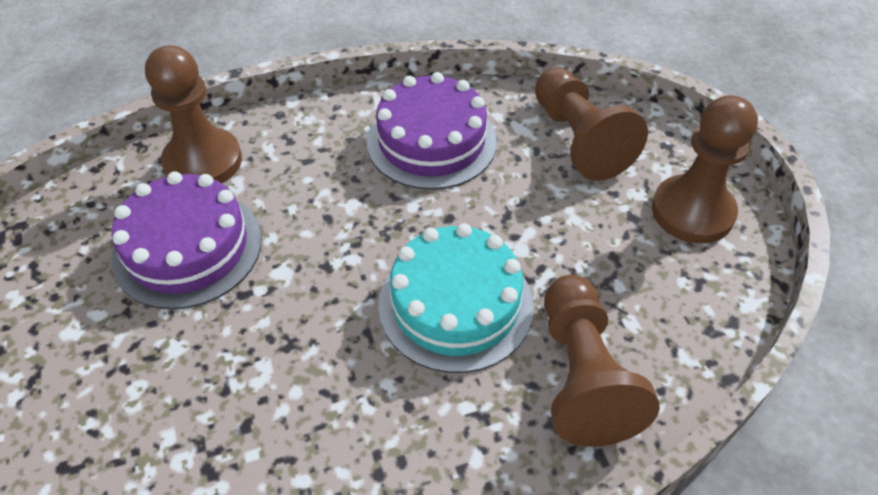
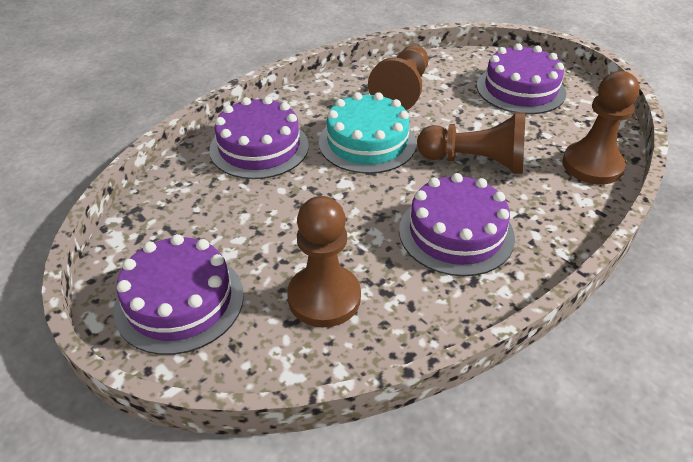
purple cake: 2 -> 4

